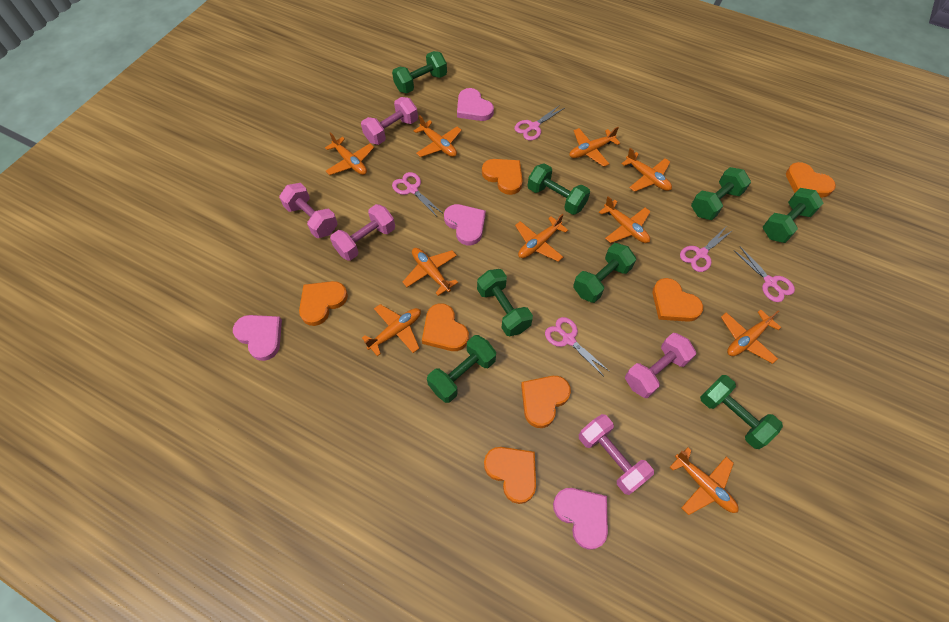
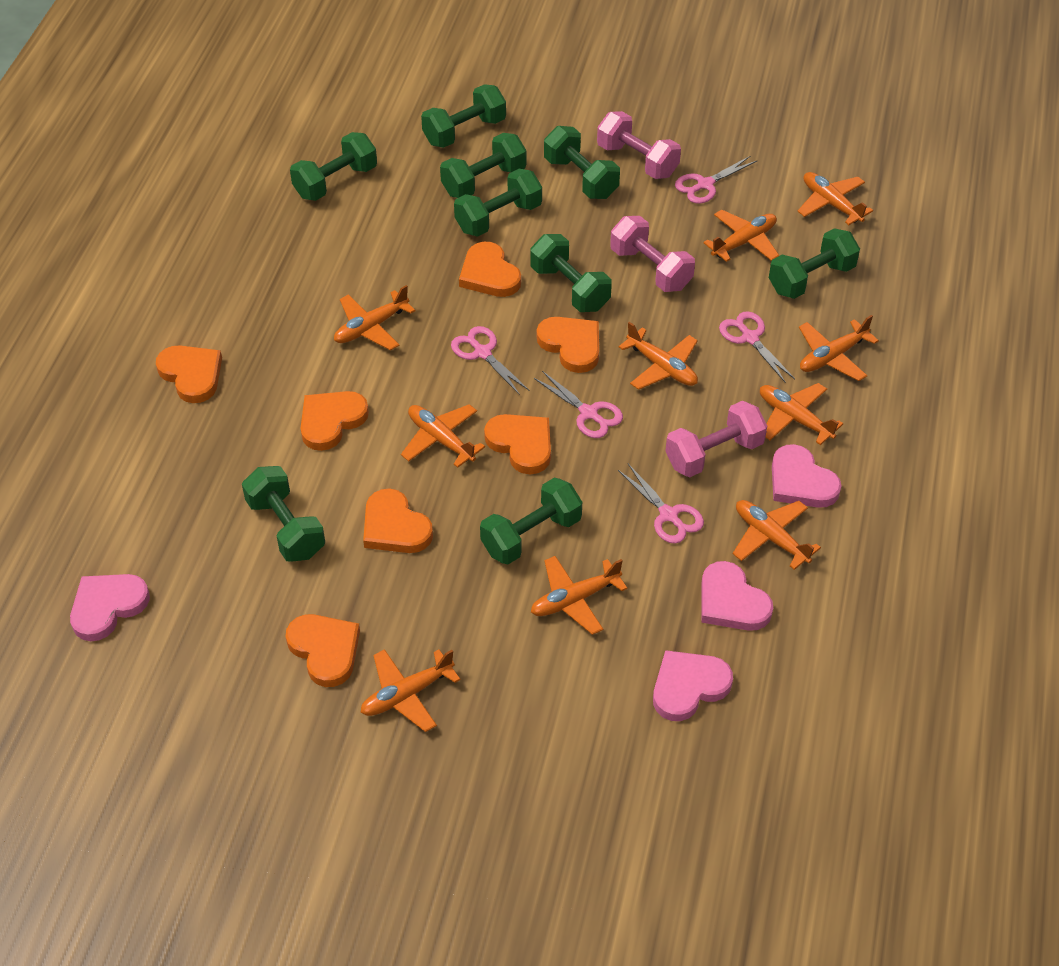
green dumbbell: 8 -> 9
pink dumbbell: 5 -> 3

